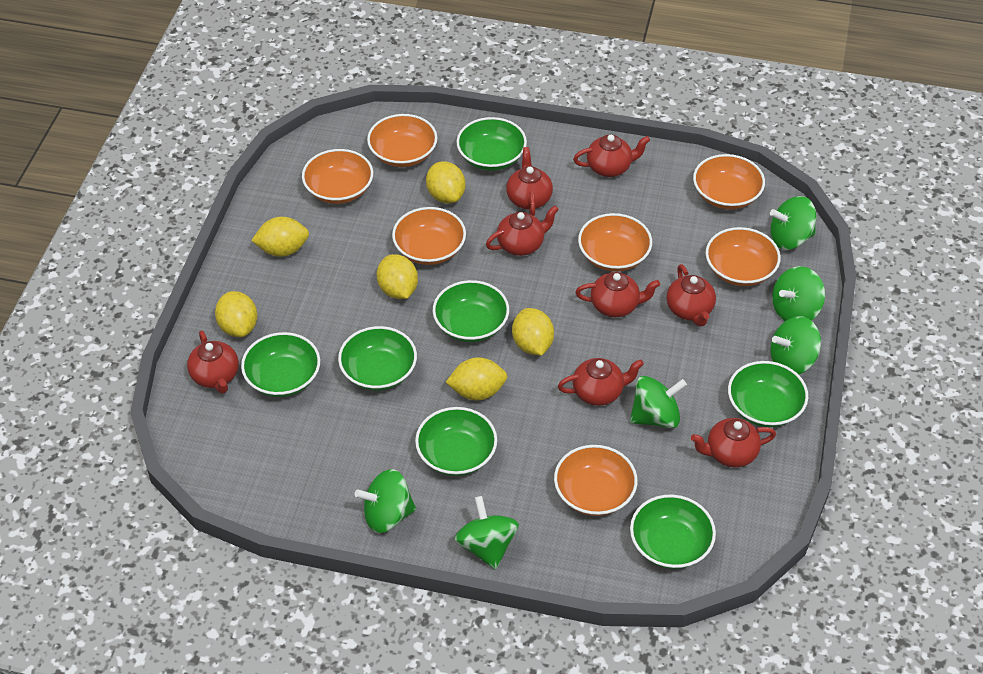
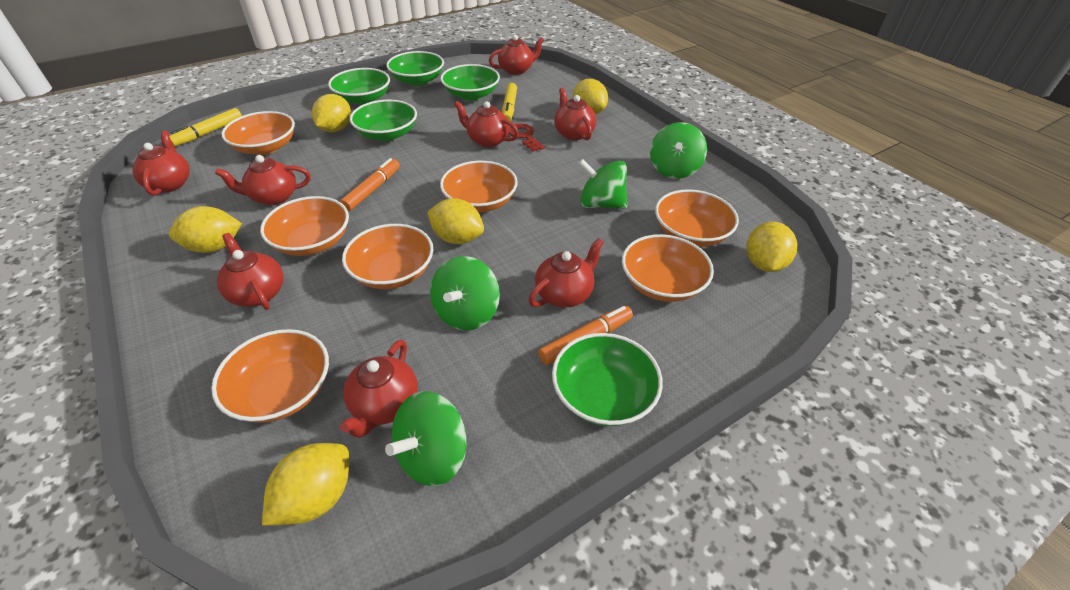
green bowl: 7 -> 5
green spinning top: 6 -> 4
orange marker: 0 -> 2
red key: 0 -> 1
yellow marker: 0 -> 2

